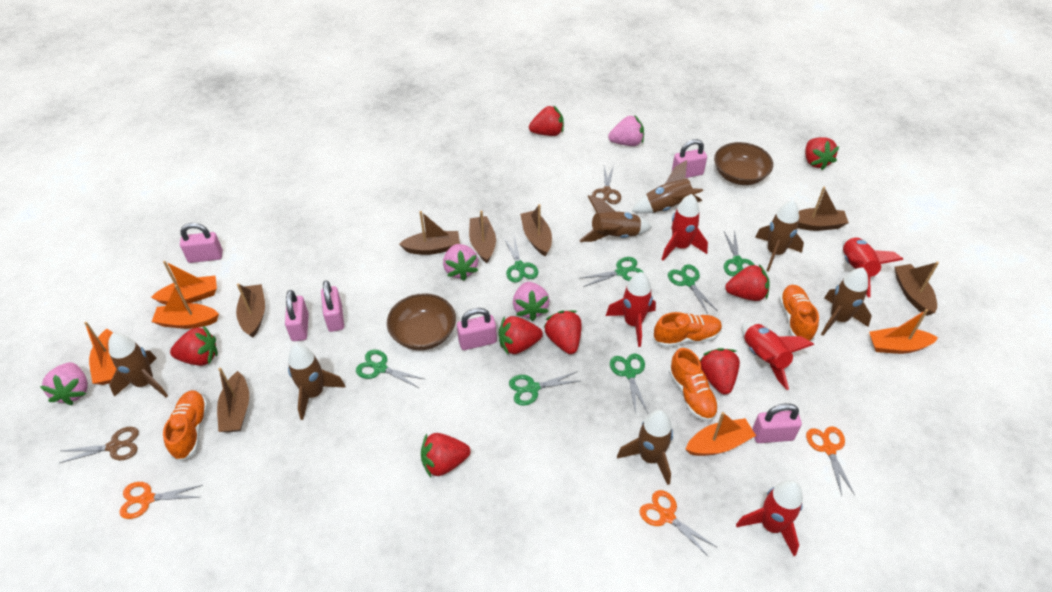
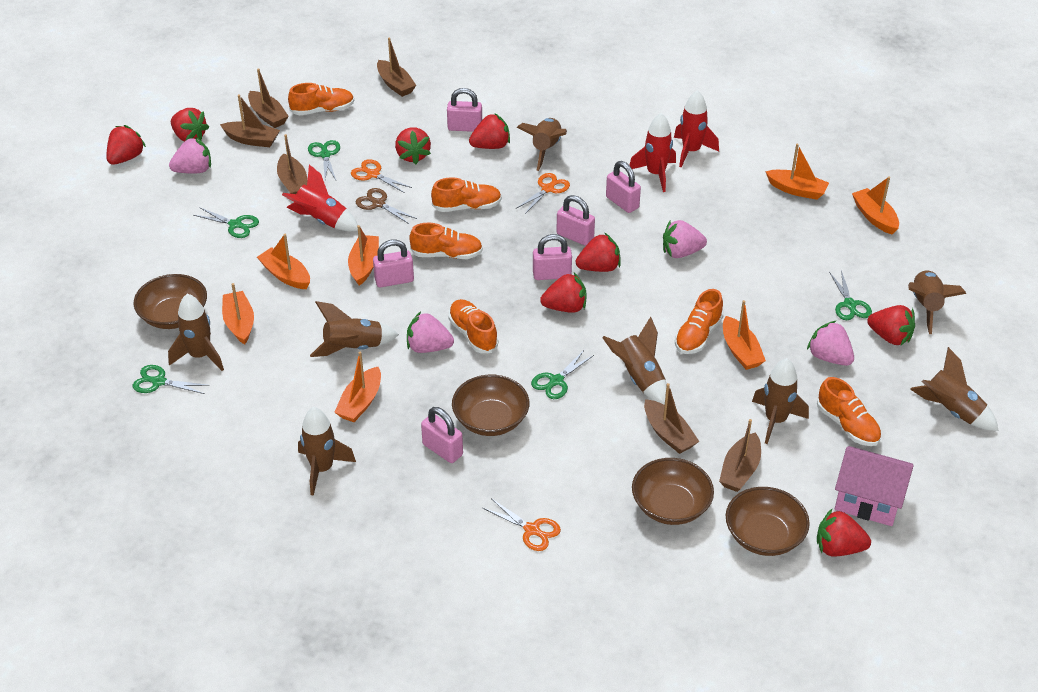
brown boat: 7 -> 6
brown bowl: 2 -> 4
brown rocket: 7 -> 8
brown scissors: 2 -> 1
green scissors: 7 -> 5
orange boat: 5 -> 7
orange shoe: 4 -> 6
pink house: 0 -> 1
red rocket: 5 -> 3

